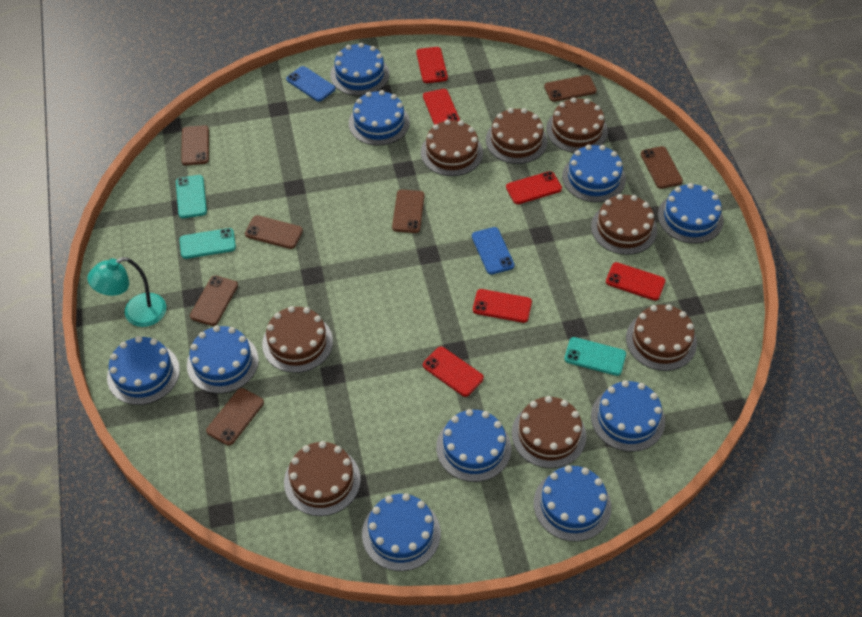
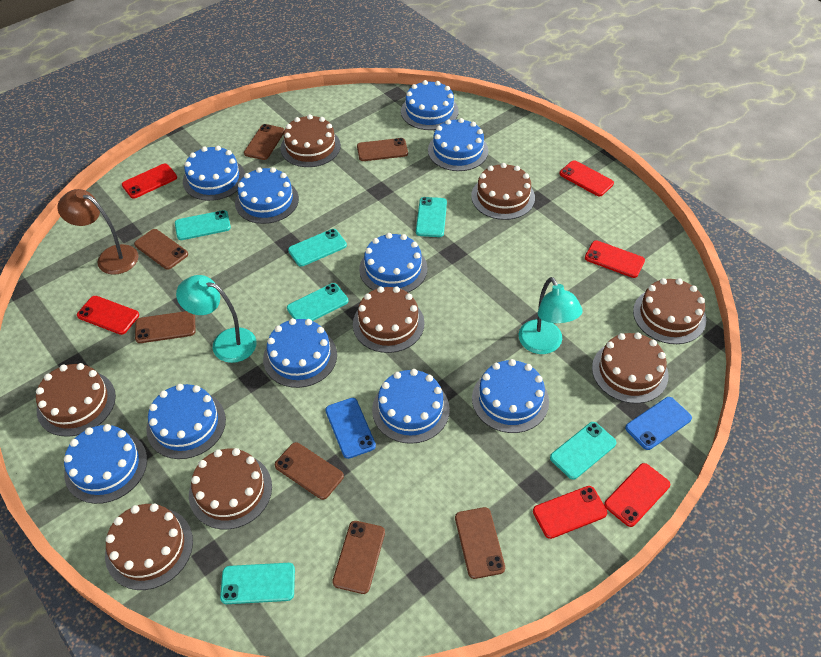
brown lamp: 0 -> 1
turquoise lamp: 1 -> 2
turquoise phone: 3 -> 6

